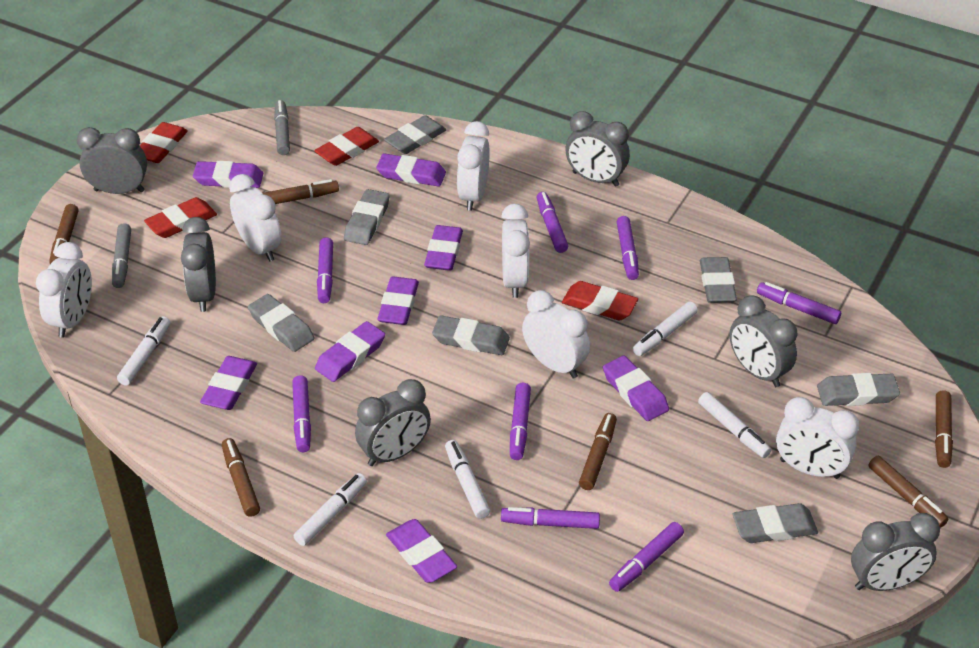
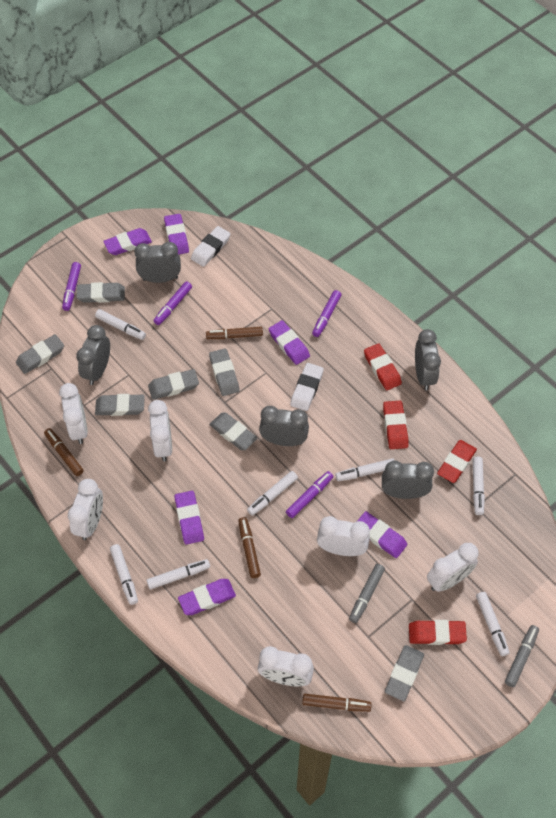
brown marker: 6 -> 4
grey clock: 6 -> 5
purple eraser: 8 -> 6
purple marker: 8 -> 4
white eraser: 0 -> 2
white marker: 5 -> 7

